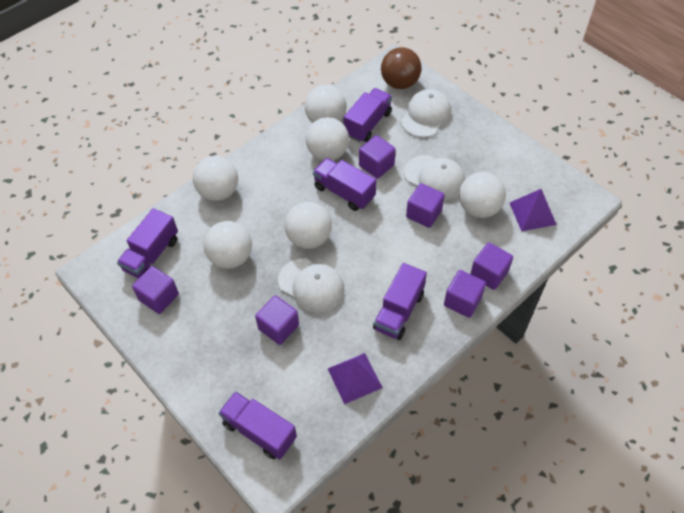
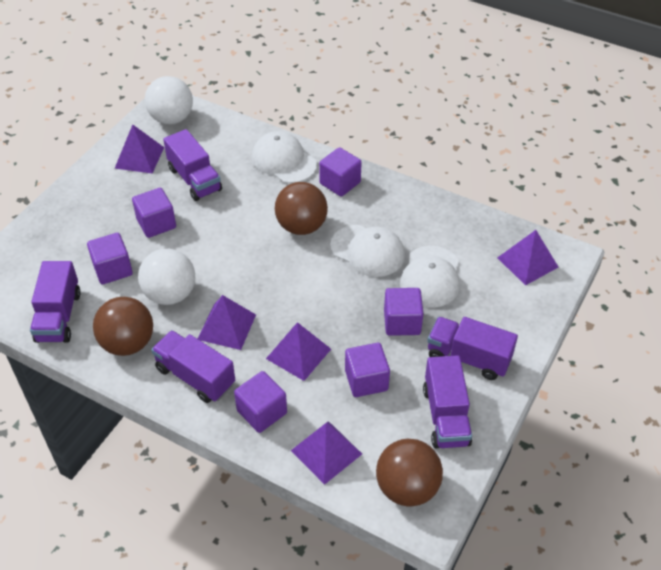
brown ball: 1 -> 3
purple pyramid: 2 -> 5
white ball: 6 -> 2

